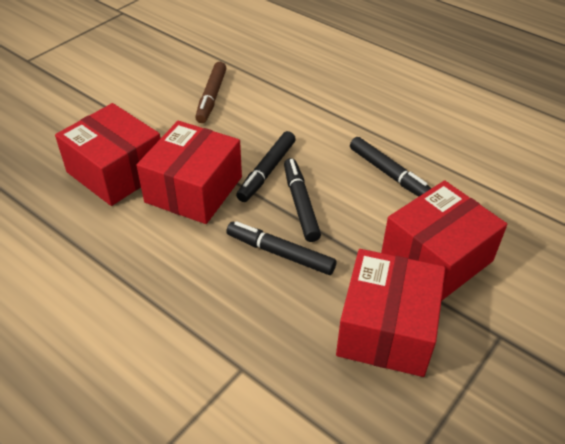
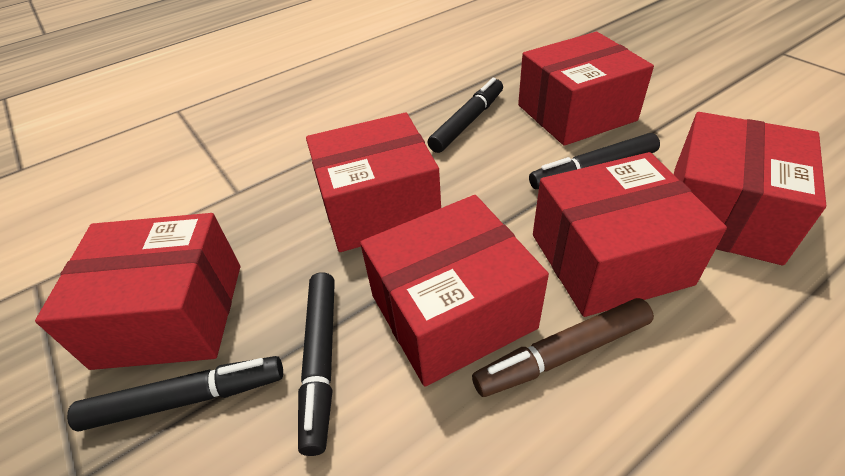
red box: 4 -> 6

